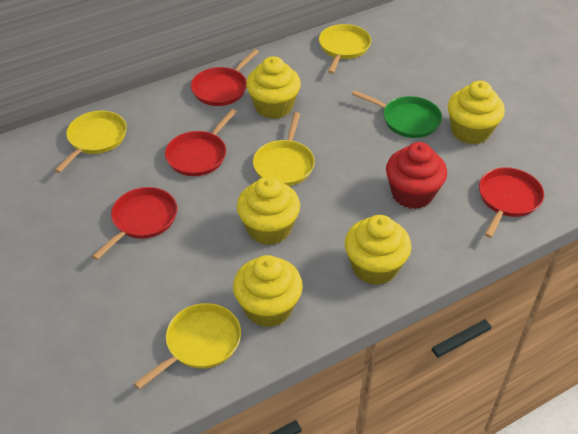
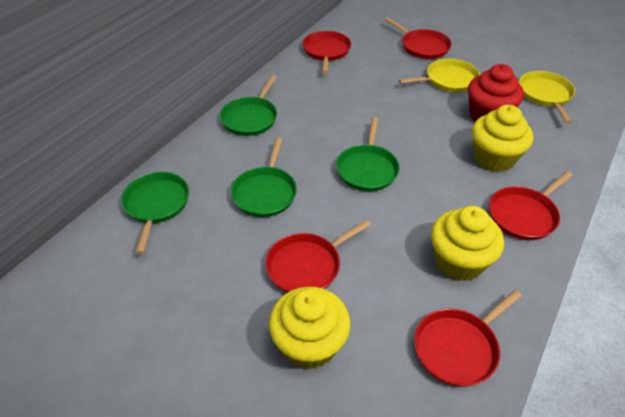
green pan: 1 -> 4
red pan: 4 -> 5
yellow cupcake: 5 -> 3
yellow pan: 4 -> 2

